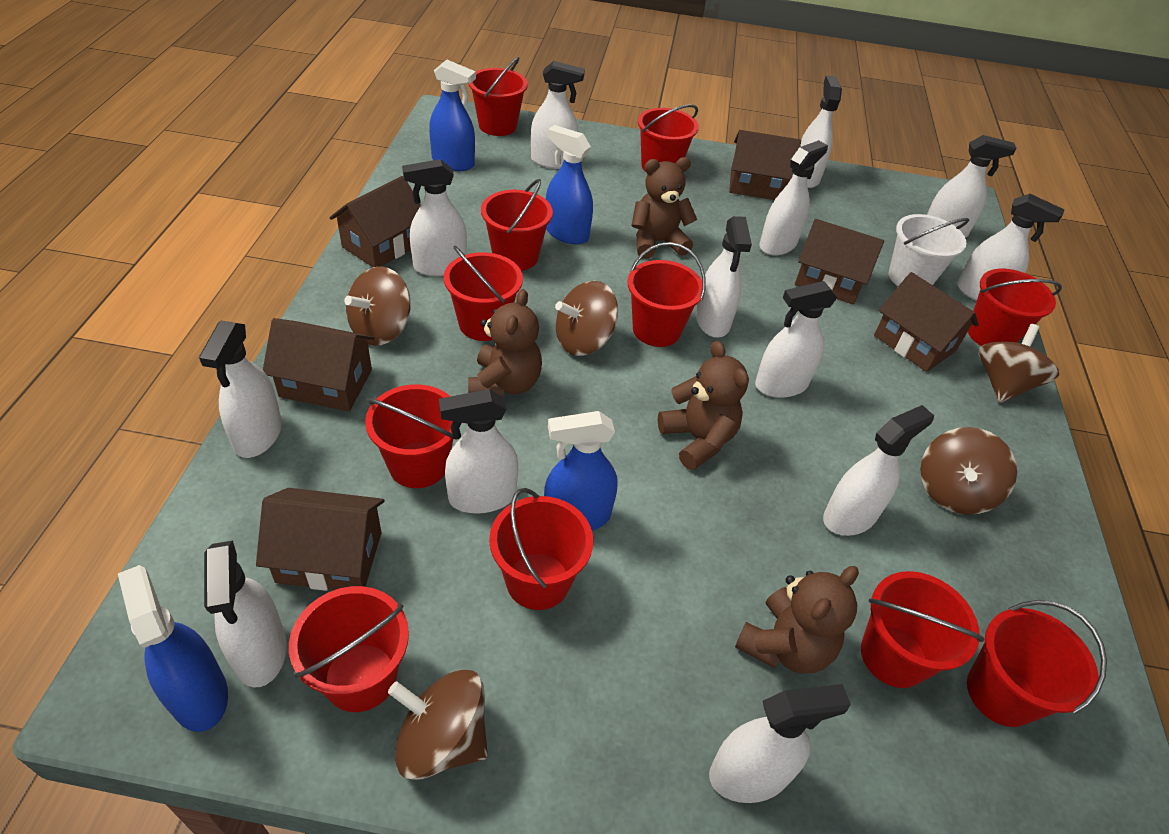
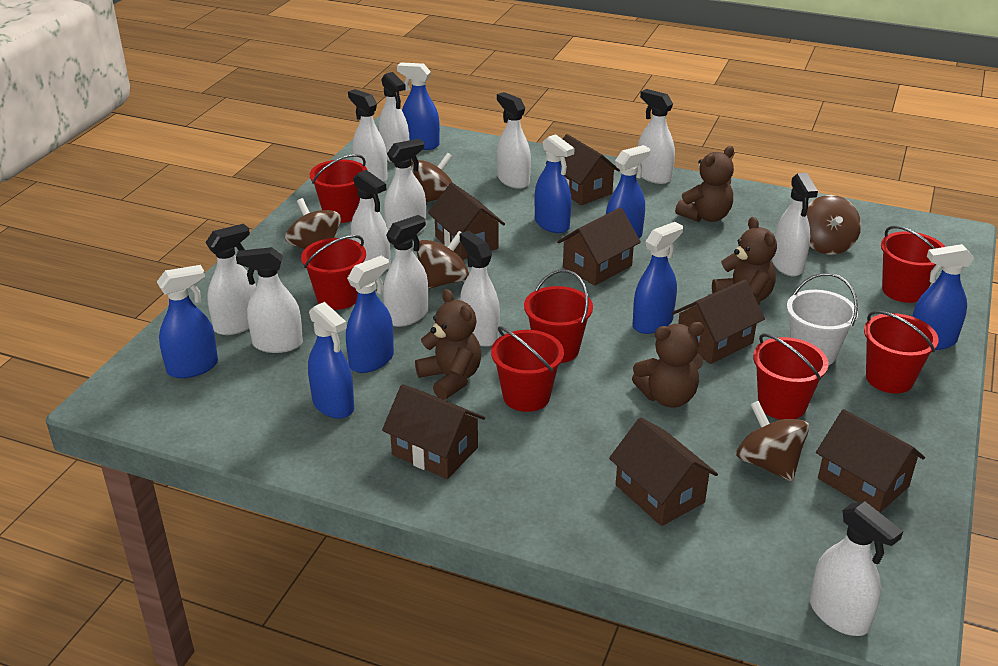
blue spray bottle: 4 -> 8
brown house: 6 -> 7
red bucket: 11 -> 7
white spray bottle: 13 -> 12

